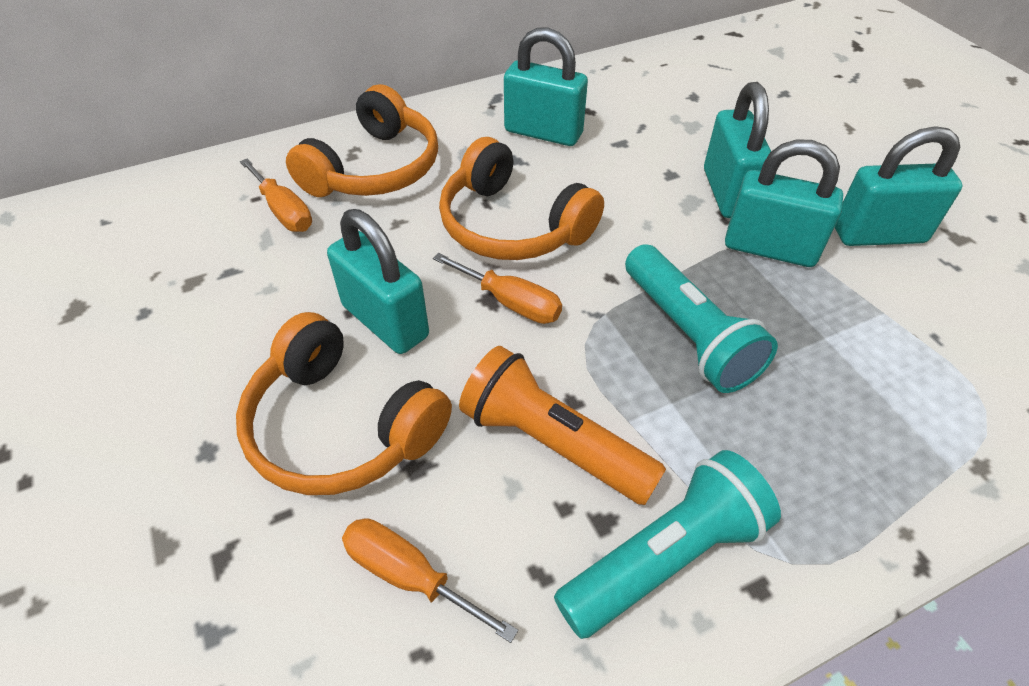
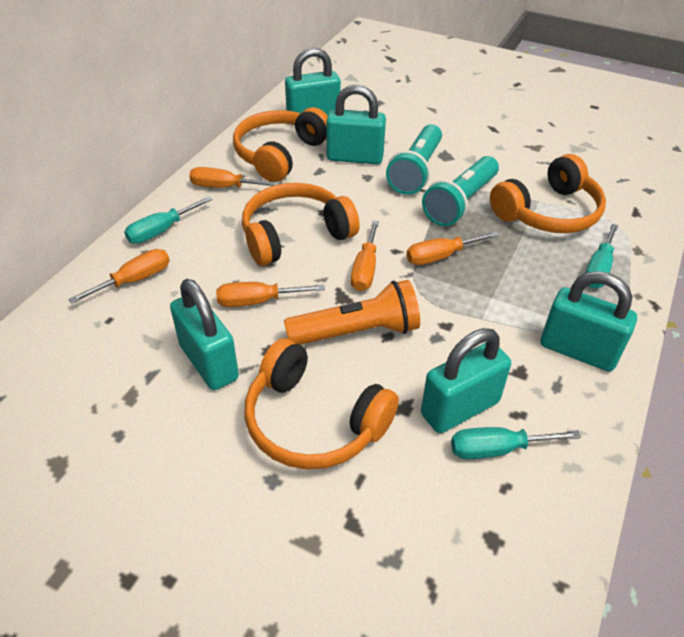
orange headphones: 3 -> 4
orange screwdriver: 3 -> 5
turquoise screwdriver: 0 -> 3

